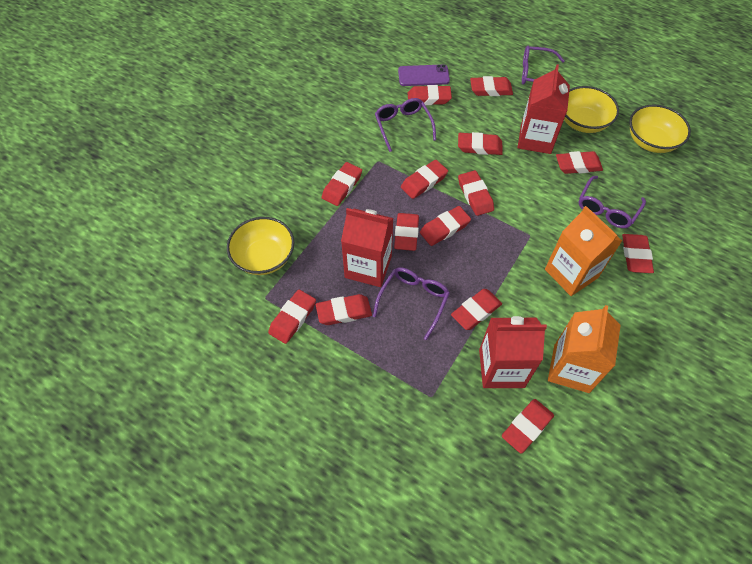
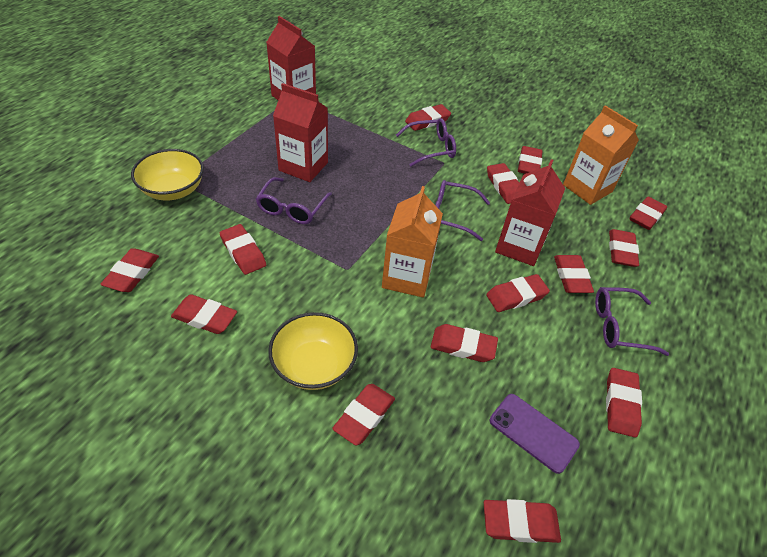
yellow bowl: 3 -> 2

